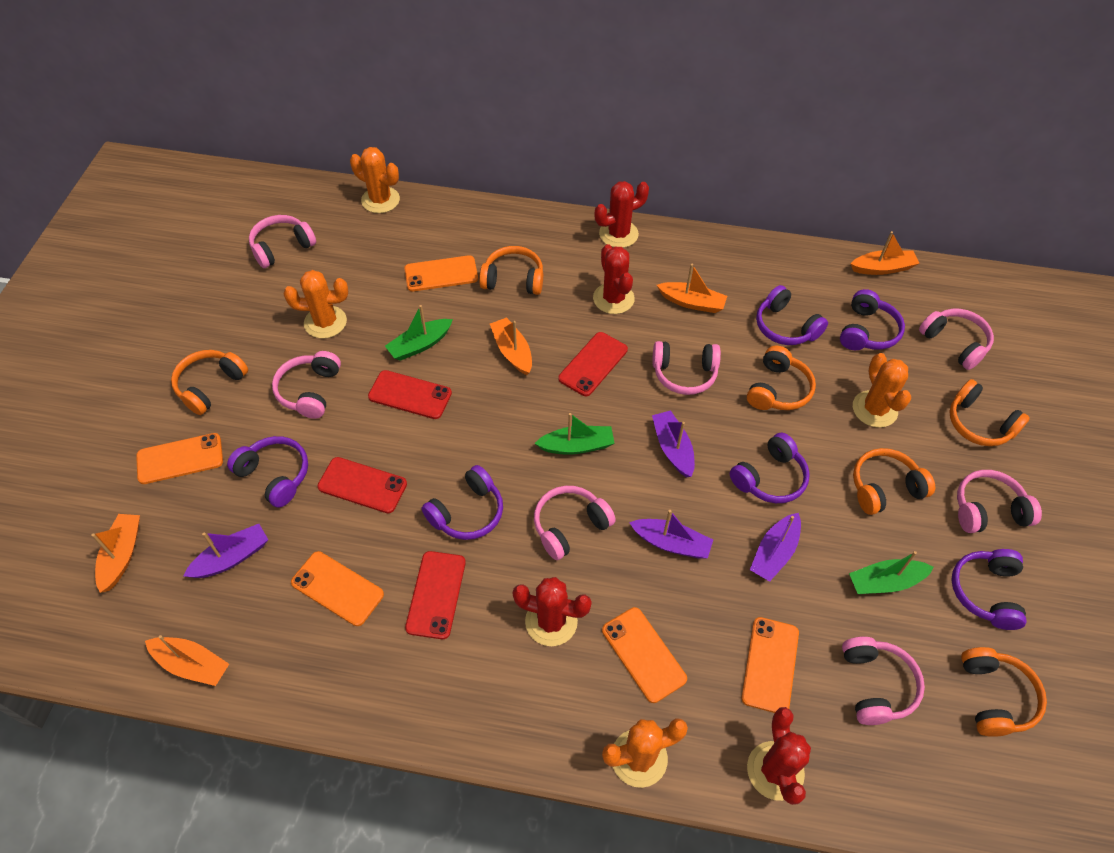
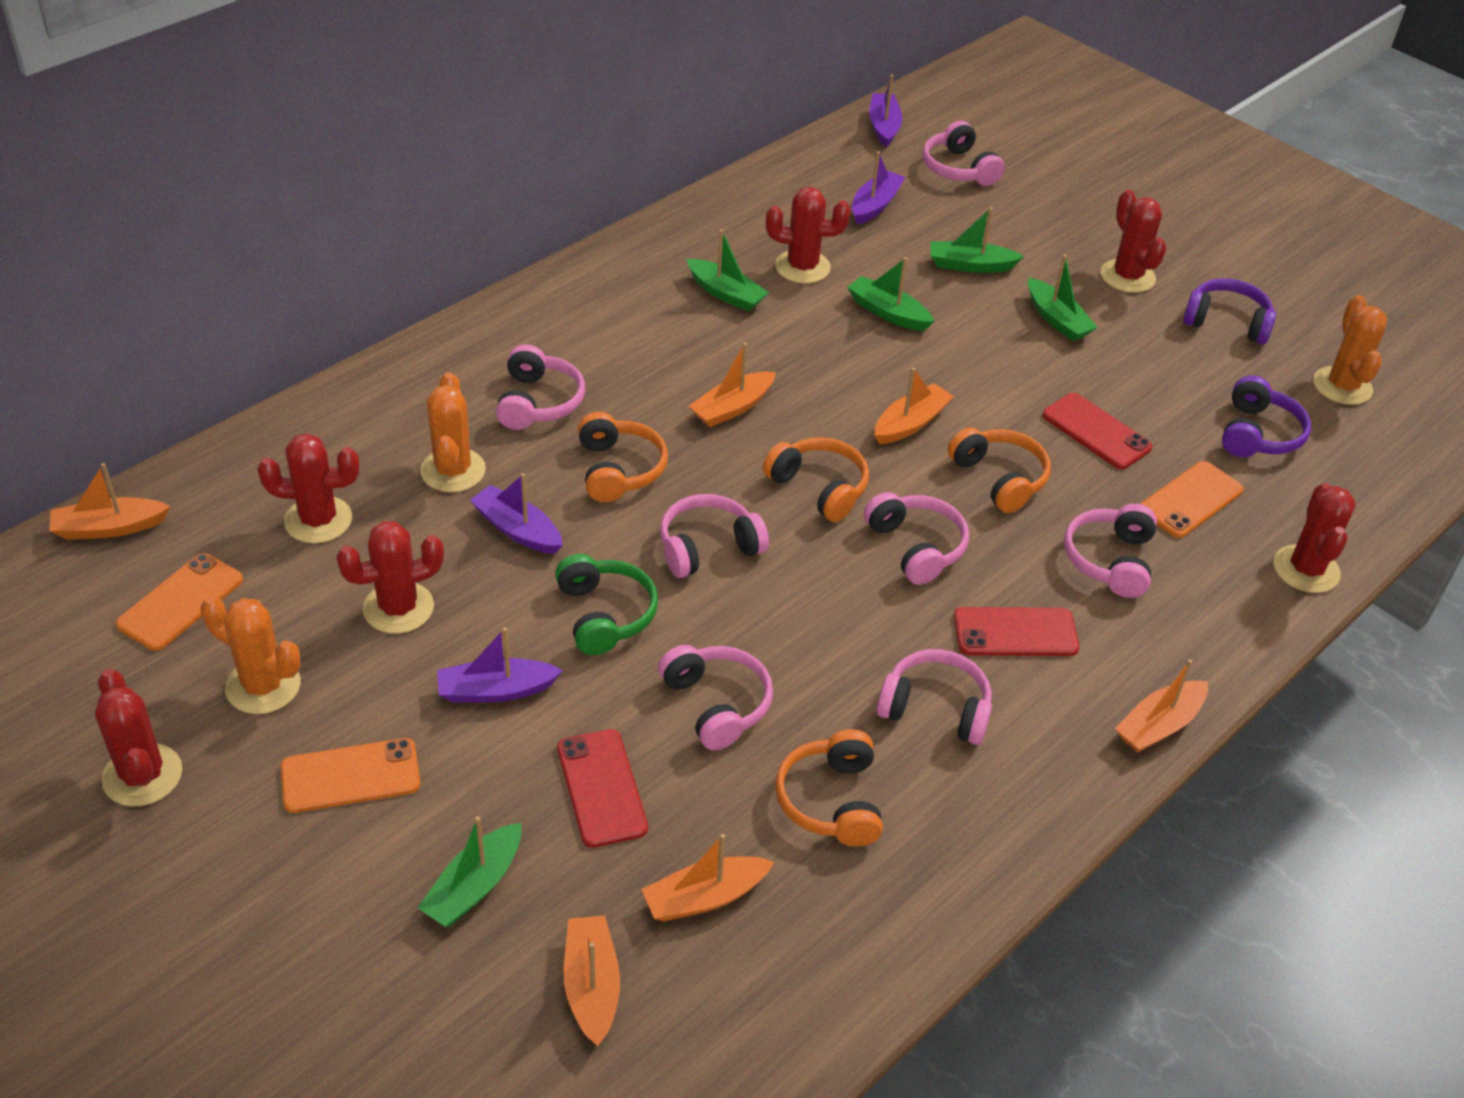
green boat: 3 -> 5
green headphones: 0 -> 1
orange boat: 5 -> 6
orange cactus: 4 -> 3
orange headphones: 6 -> 4
orange phone: 5 -> 3
purple headphones: 6 -> 2
red cactus: 4 -> 6
red phone: 4 -> 3

